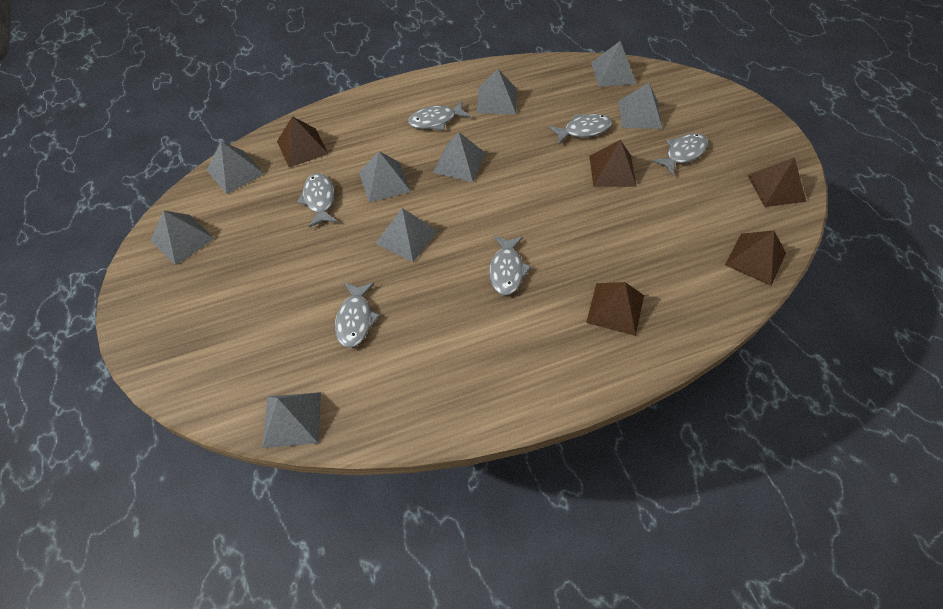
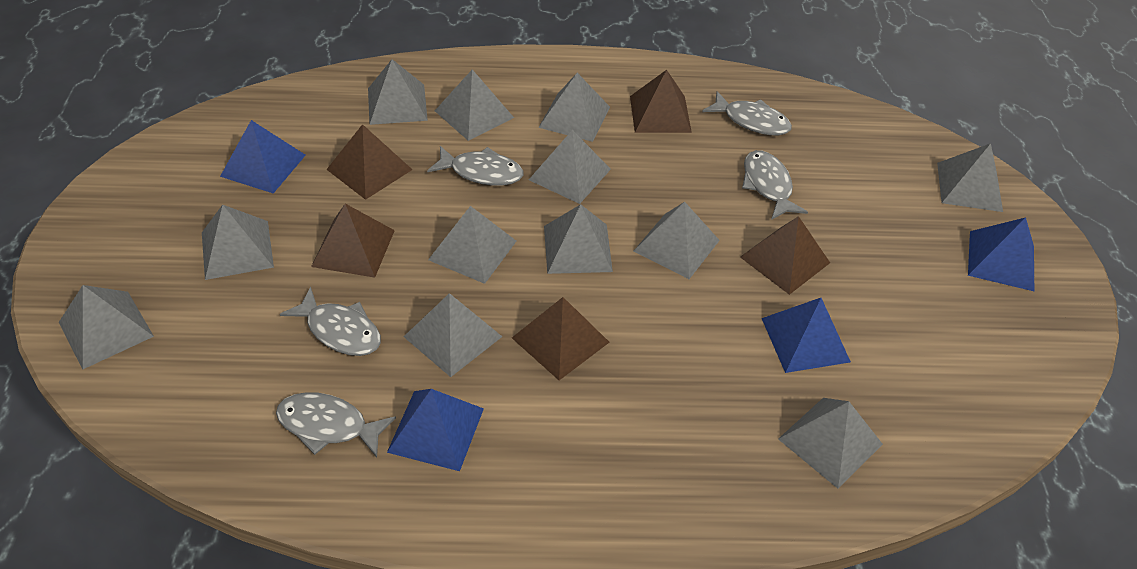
blue pyramid: 0 -> 4
grey fish: 6 -> 5
grey pyramid: 9 -> 12

